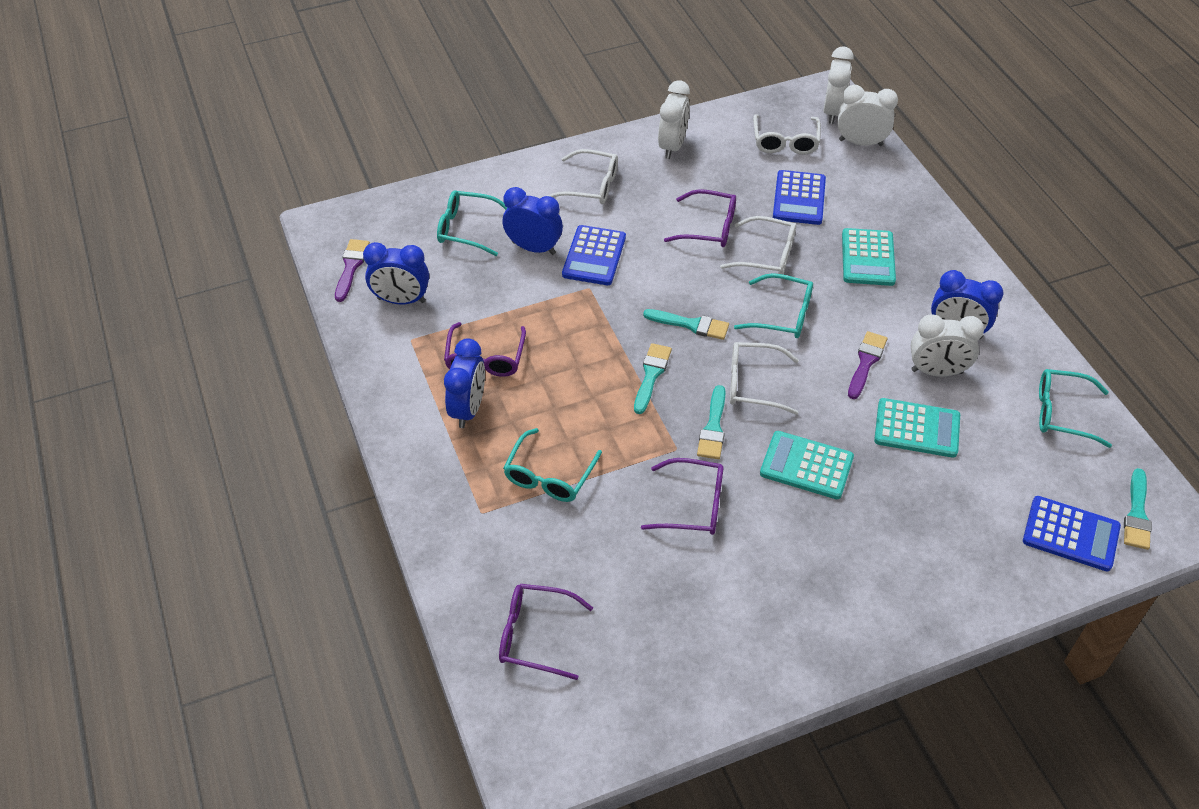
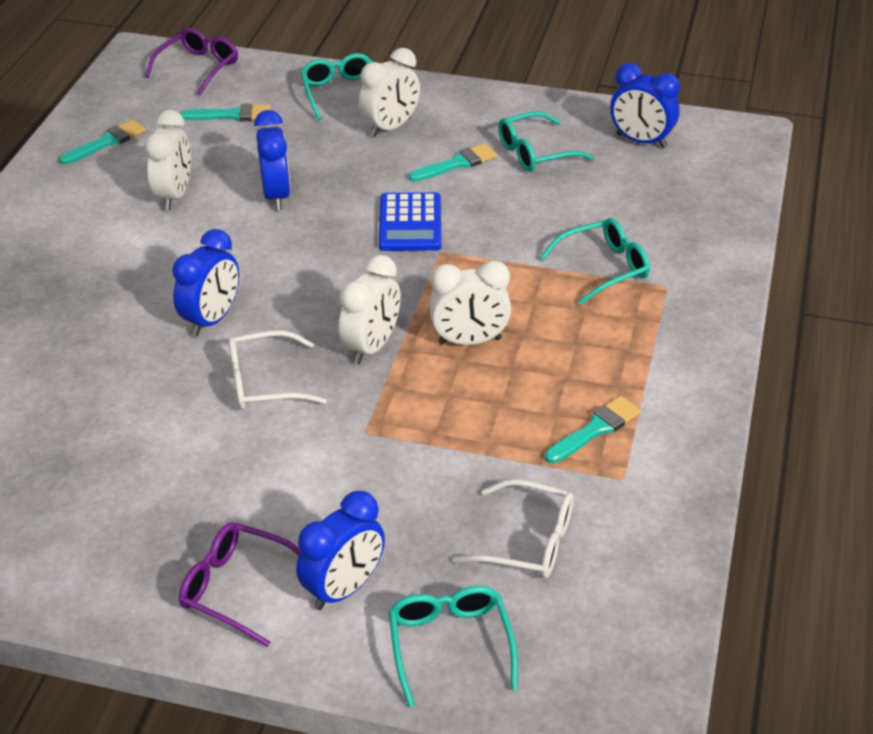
blue calculator: 3 -> 1
purple brush: 2 -> 0
purple glasses: 4 -> 2
turquoise calculator: 3 -> 0
white glasses: 4 -> 2

